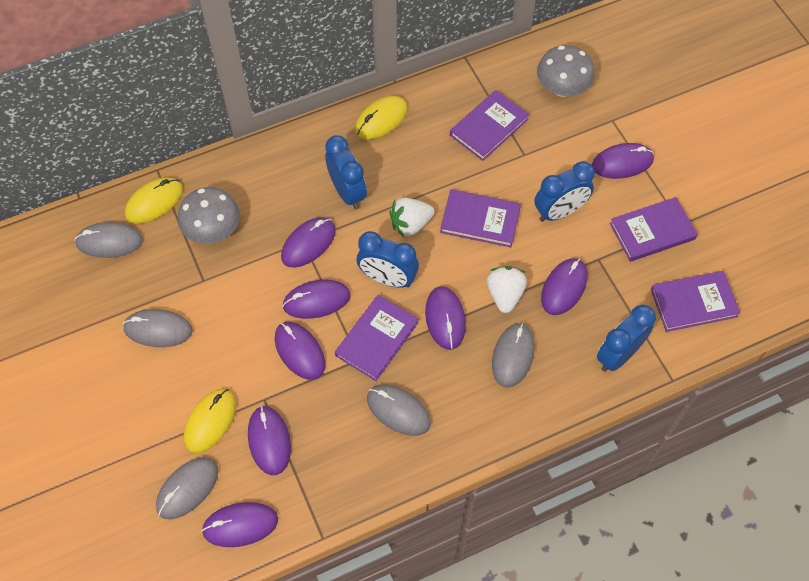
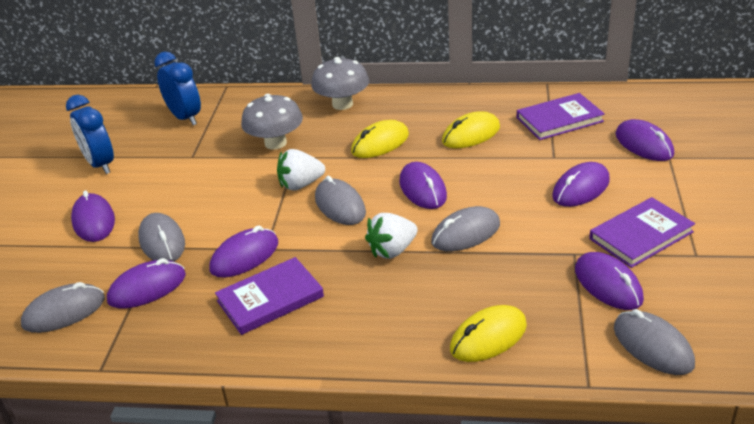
blue clock: 4 -> 2
purple book: 5 -> 3
purple mouse: 8 -> 7

